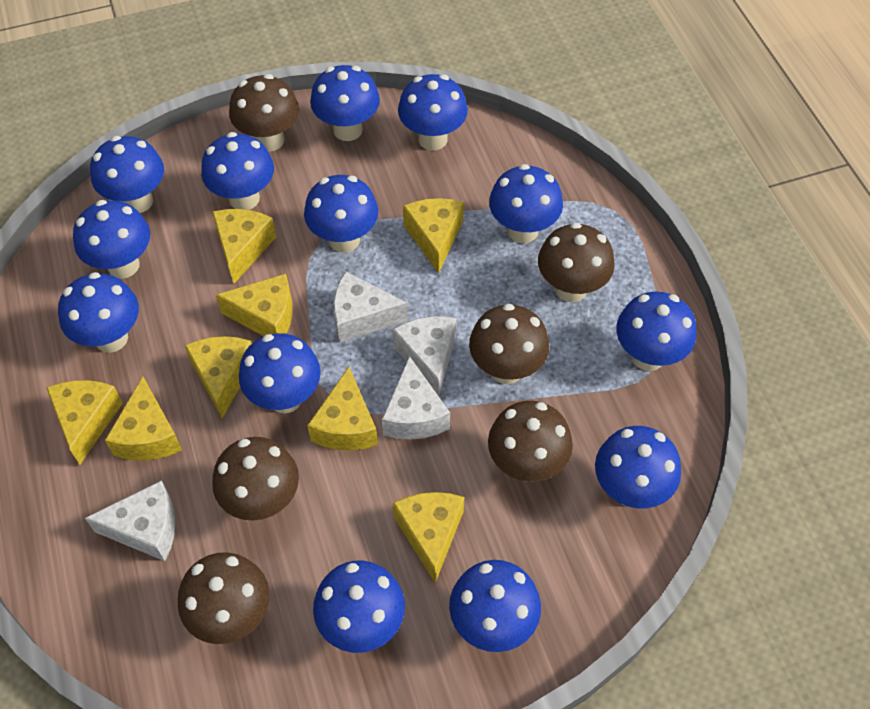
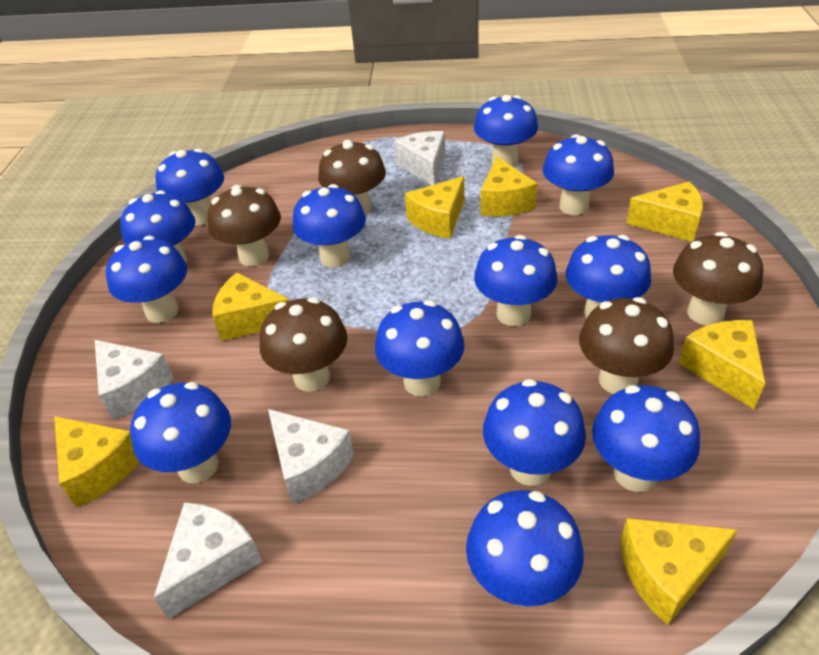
brown mushroom: 6 -> 5
yellow cheese: 8 -> 7

